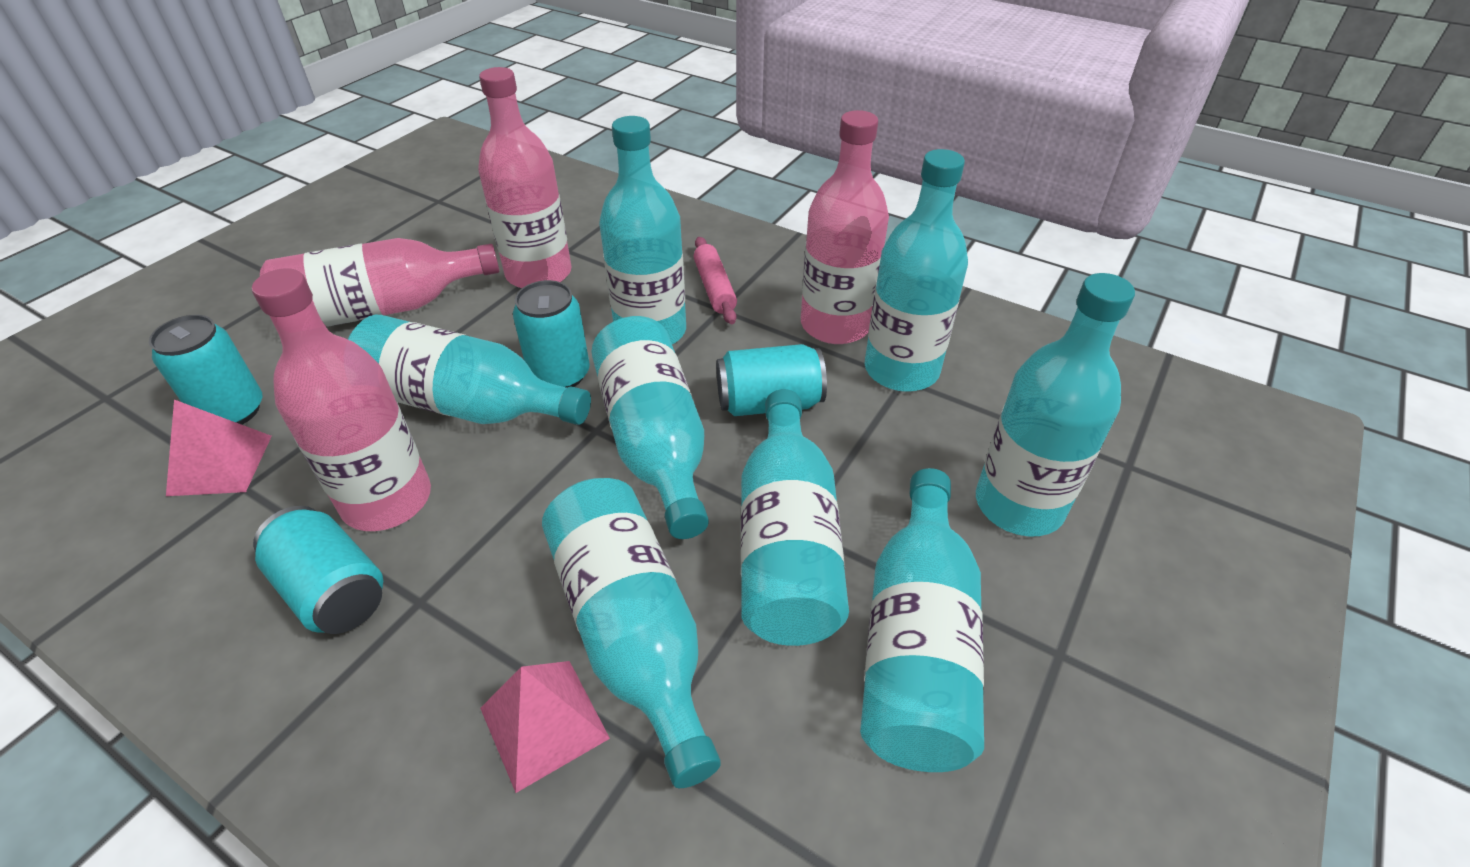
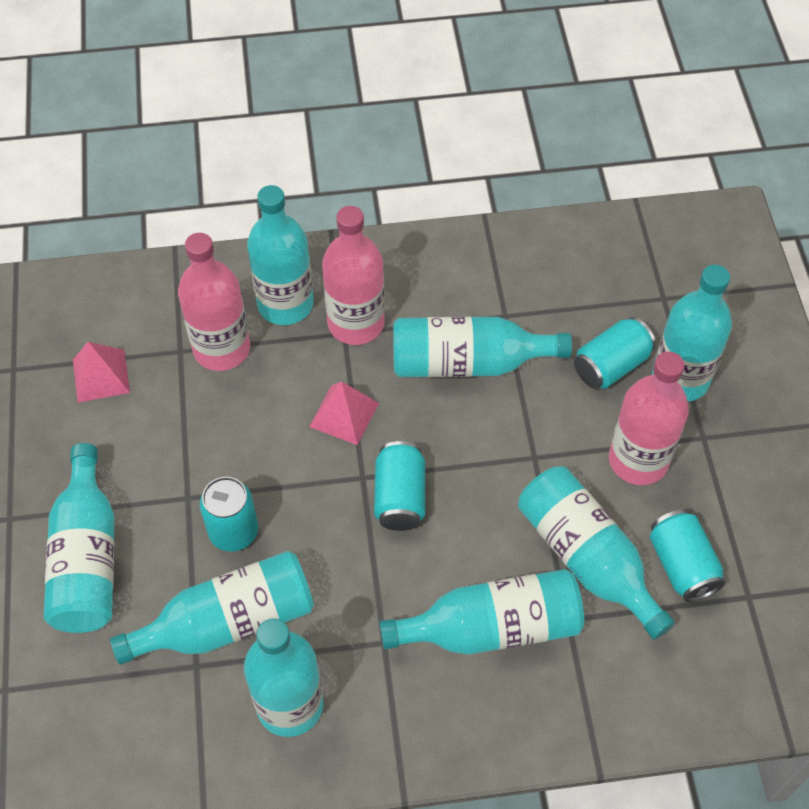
pink bottle: 4 -> 3
pink rolling pin: 1 -> 0

